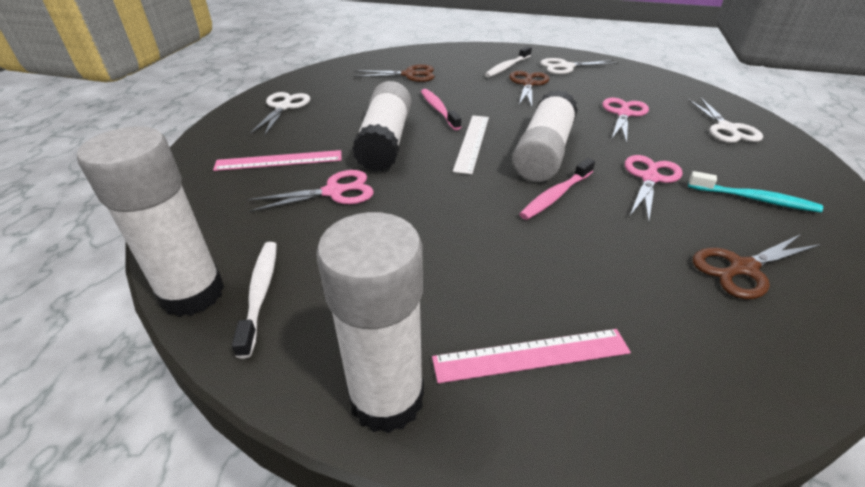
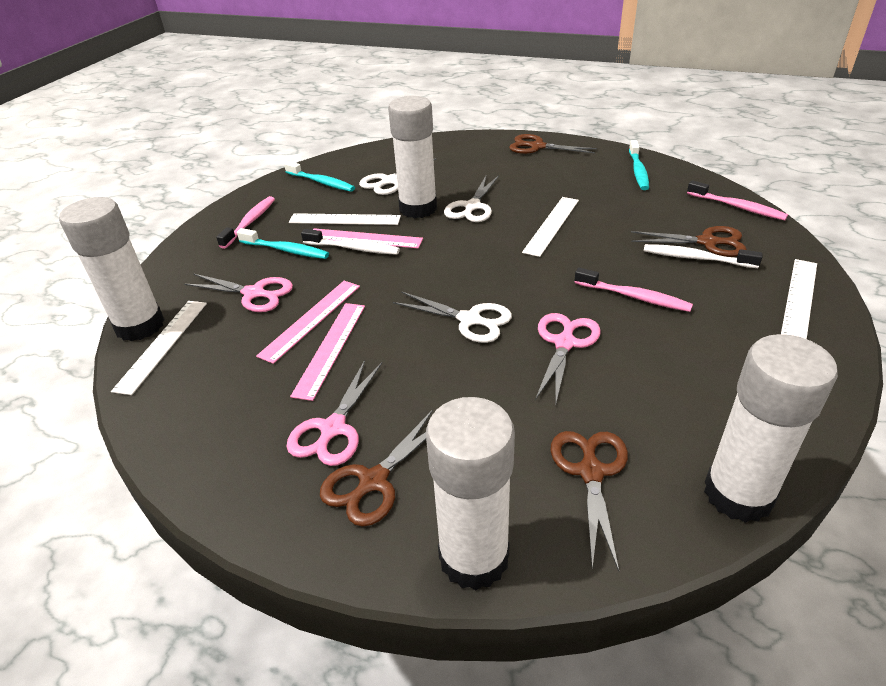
brown scissors: 3 -> 4
pink ruler: 2 -> 3
pink toothbrush: 2 -> 3
turquoise toothbrush: 1 -> 3
white ruler: 1 -> 4

